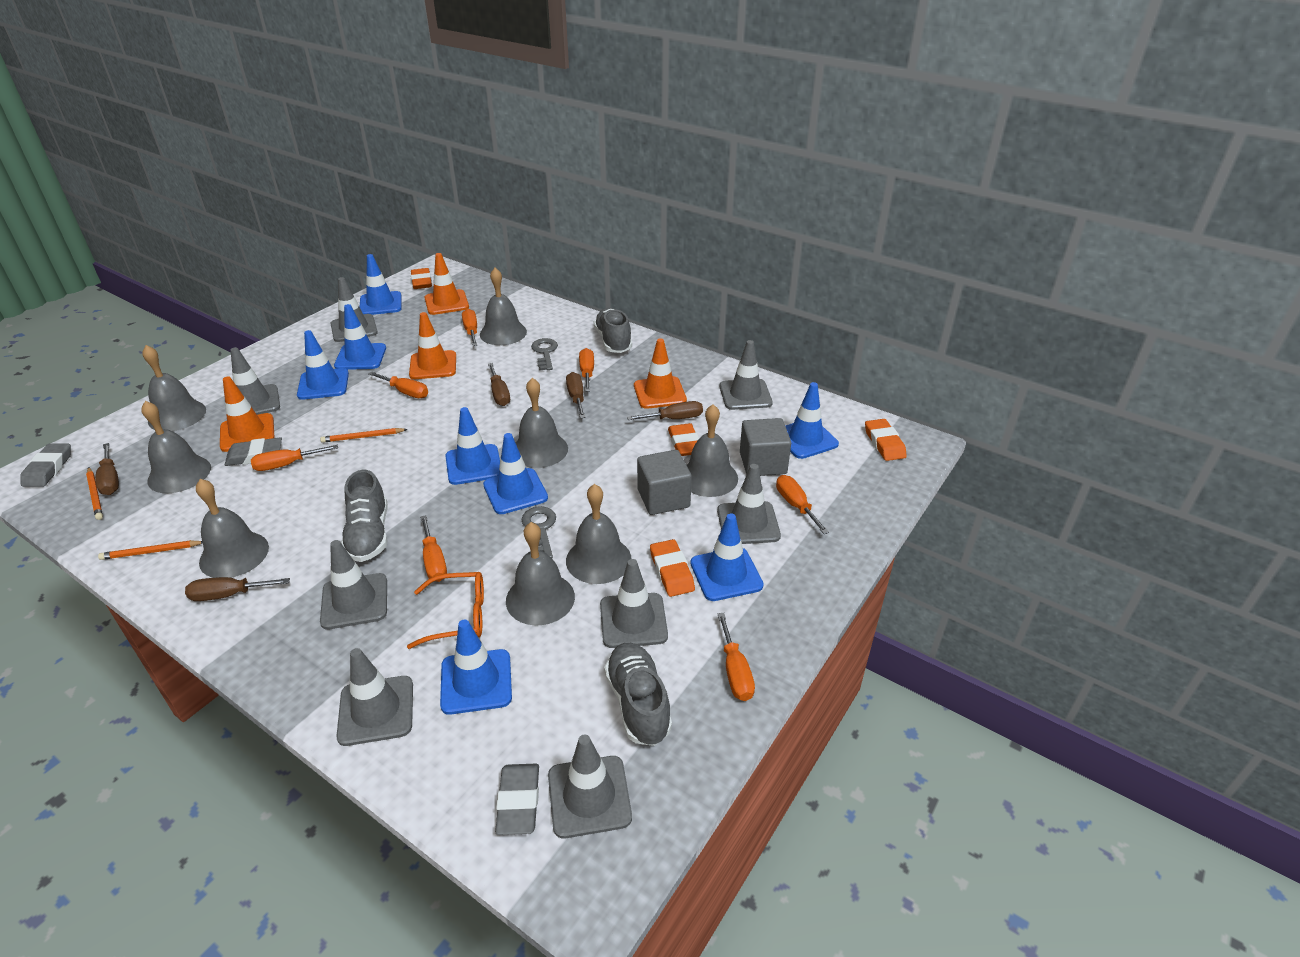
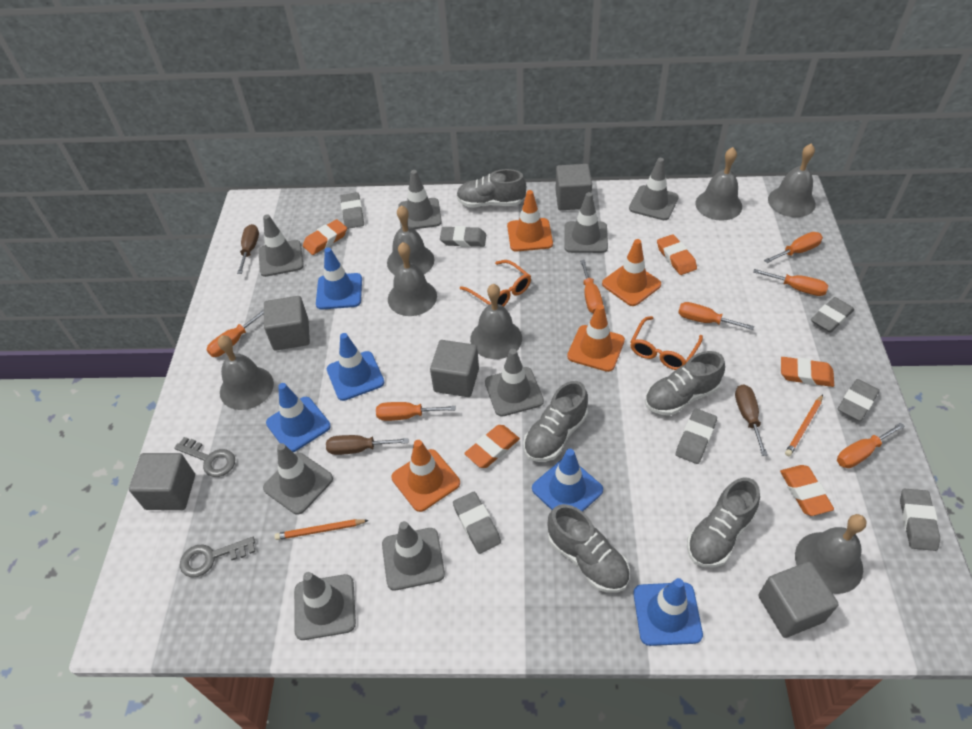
blue traffic cone: 8 -> 5
brown screwdriver: 5 -> 3
grey bell: 8 -> 7
grey cube: 2 -> 5
grey eraser: 3 -> 7
grey shoe: 3 -> 5
orange eraser: 4 -> 5
orange glasses: 1 -> 2
orange pencil: 3 -> 2

